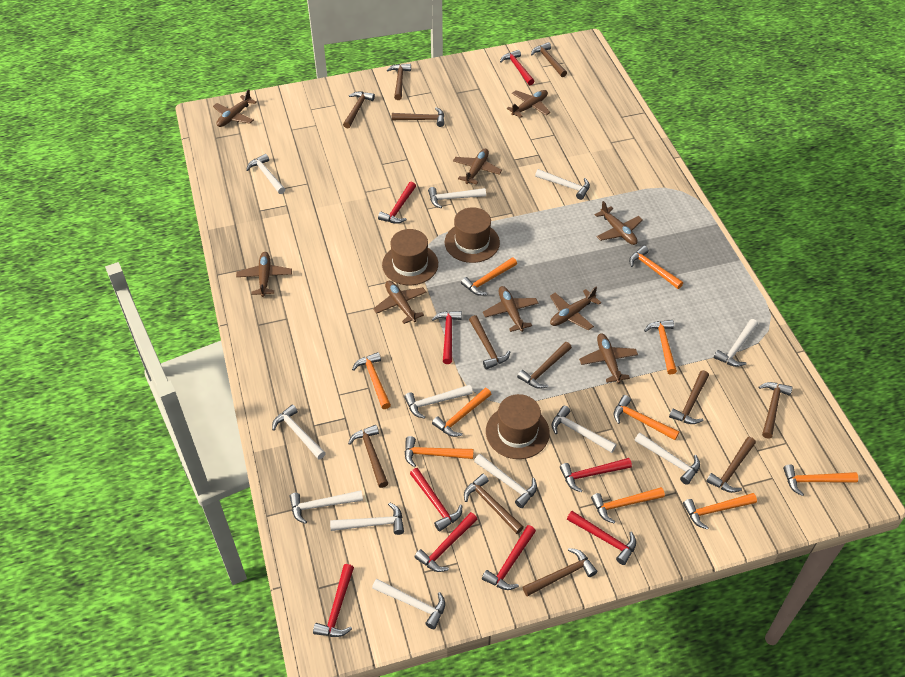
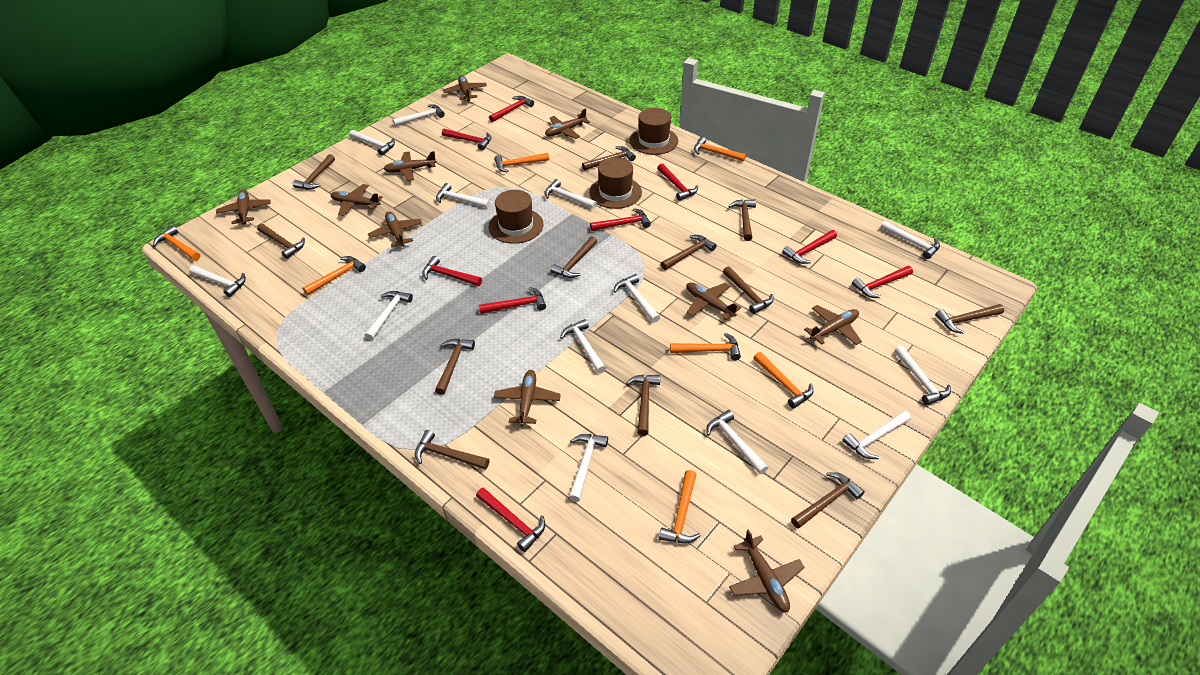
brown plane: 9 -> 10
orange hammer: 10 -> 7
white hammer: 12 -> 13

